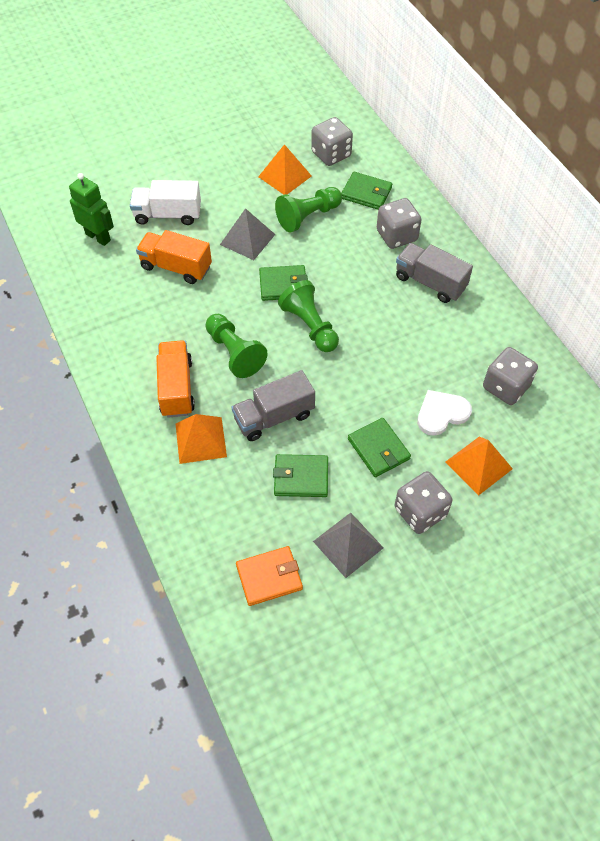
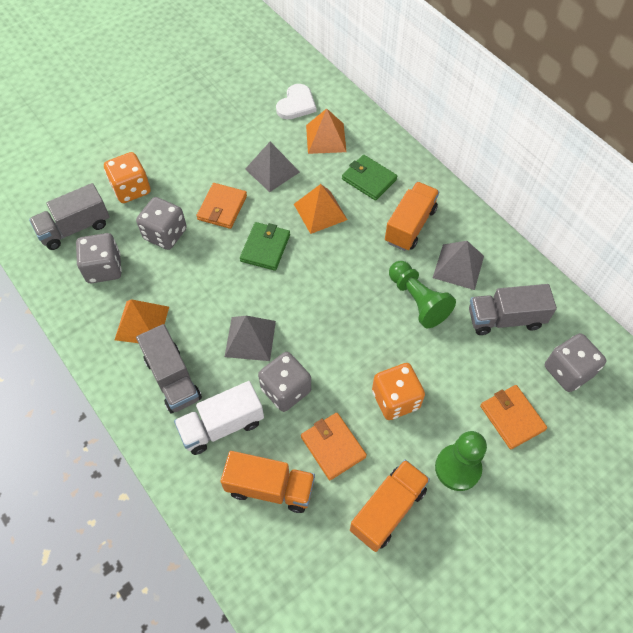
green pawn: 3 -> 2
green robot: 1 -> 0
green wallet: 4 -> 2
grey pyramid: 2 -> 3
grey truck: 2 -> 3
orange dice: 0 -> 2
orange truck: 2 -> 3
orange wallet: 1 -> 3

